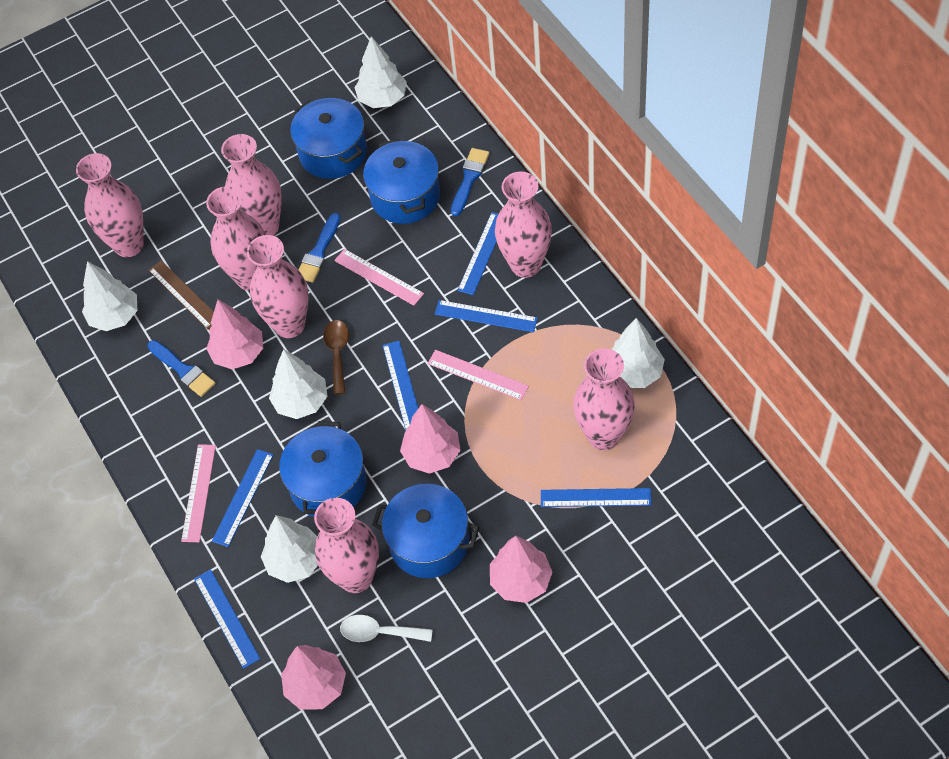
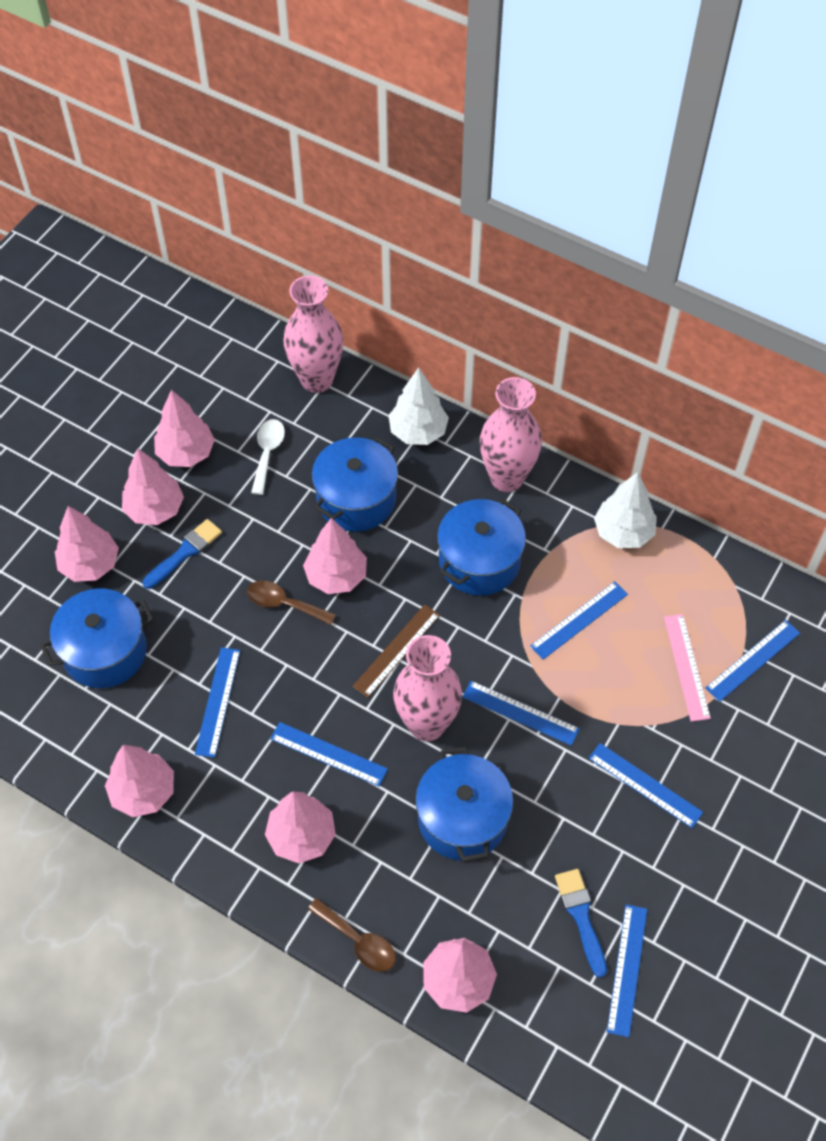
blue brush: 3 -> 2
blue ruler: 6 -> 7
brown spoon: 1 -> 2
pink ruler: 3 -> 1
pink tree: 4 -> 7
pink vase: 7 -> 3
white tree: 5 -> 2

